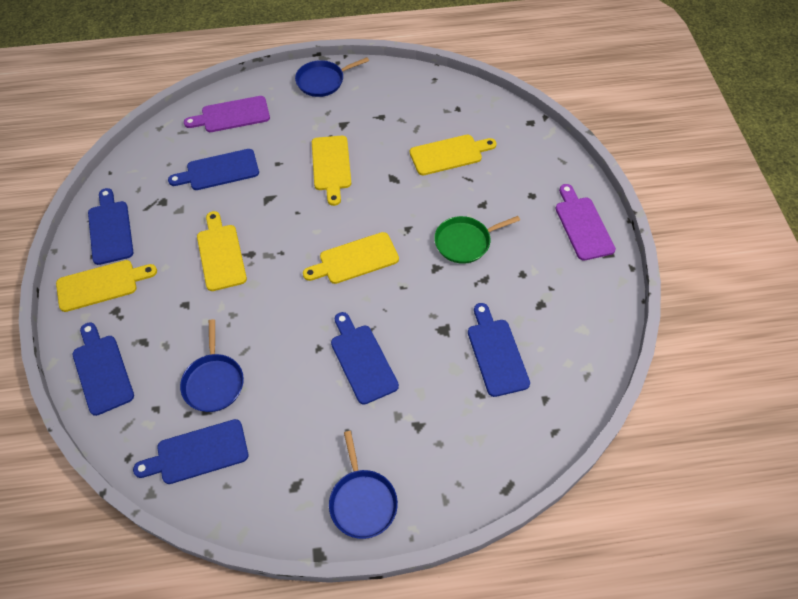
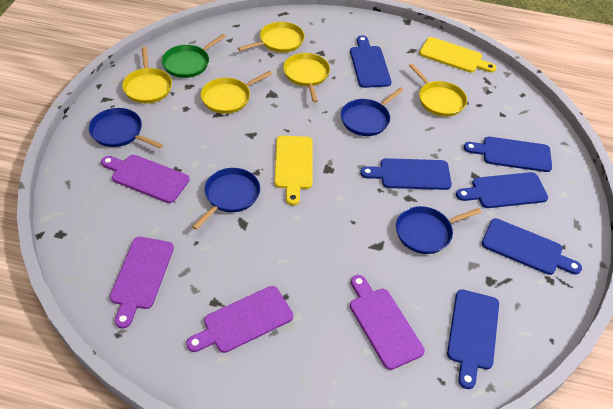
blue pan: 3 -> 4
purple cutting board: 2 -> 4
yellow cutting board: 5 -> 2
yellow pan: 0 -> 5

